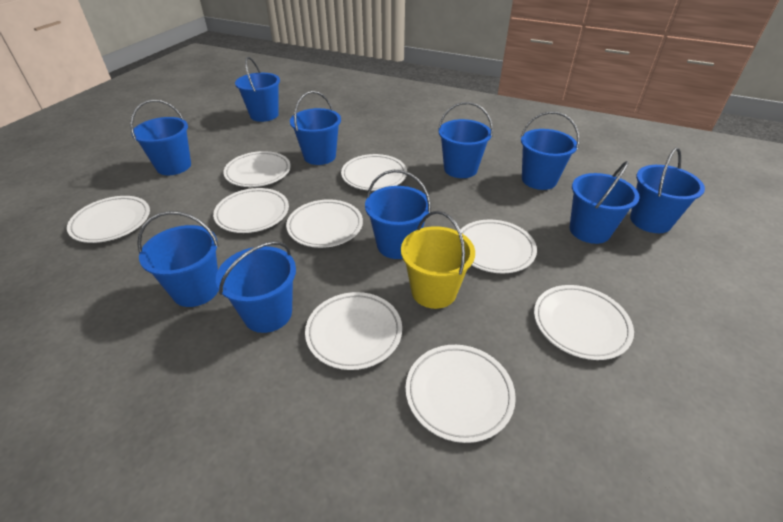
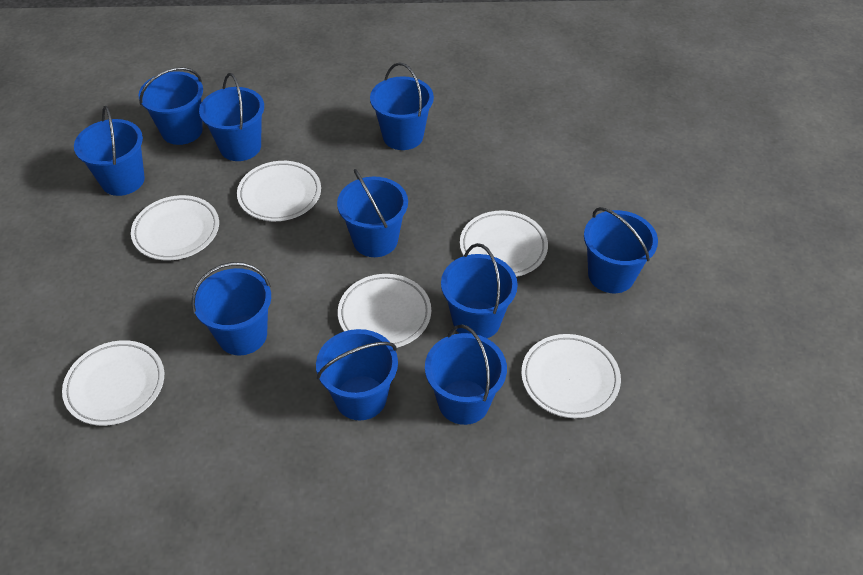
white plate: 9 -> 6
yellow bucket: 1 -> 0

